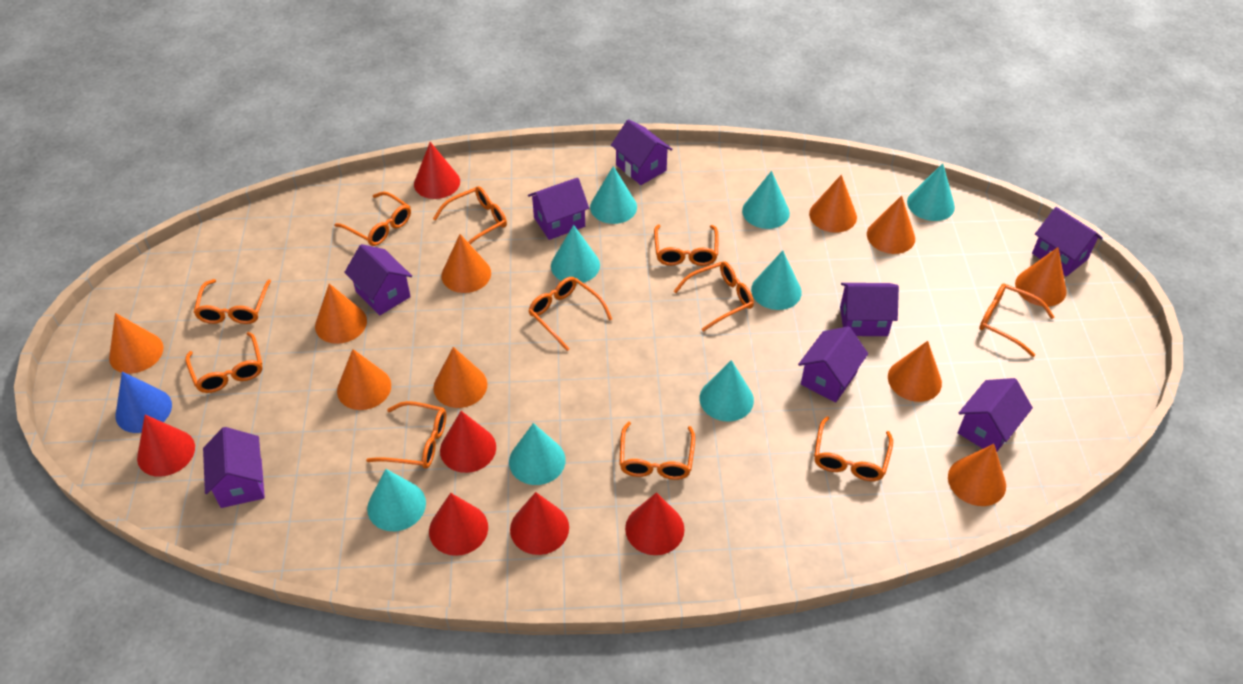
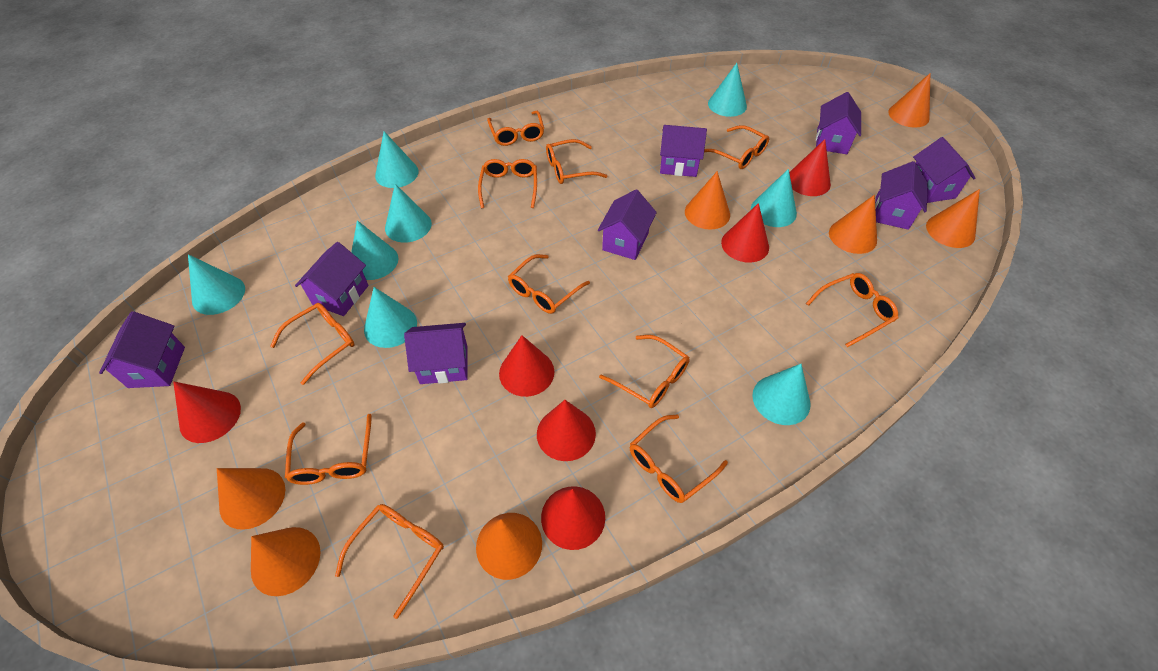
blue cone: 1 -> 0
orange cone: 10 -> 7

